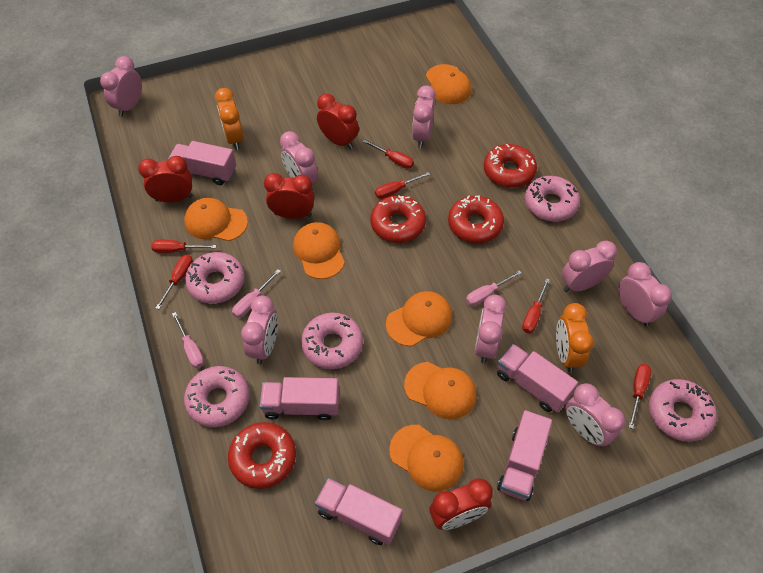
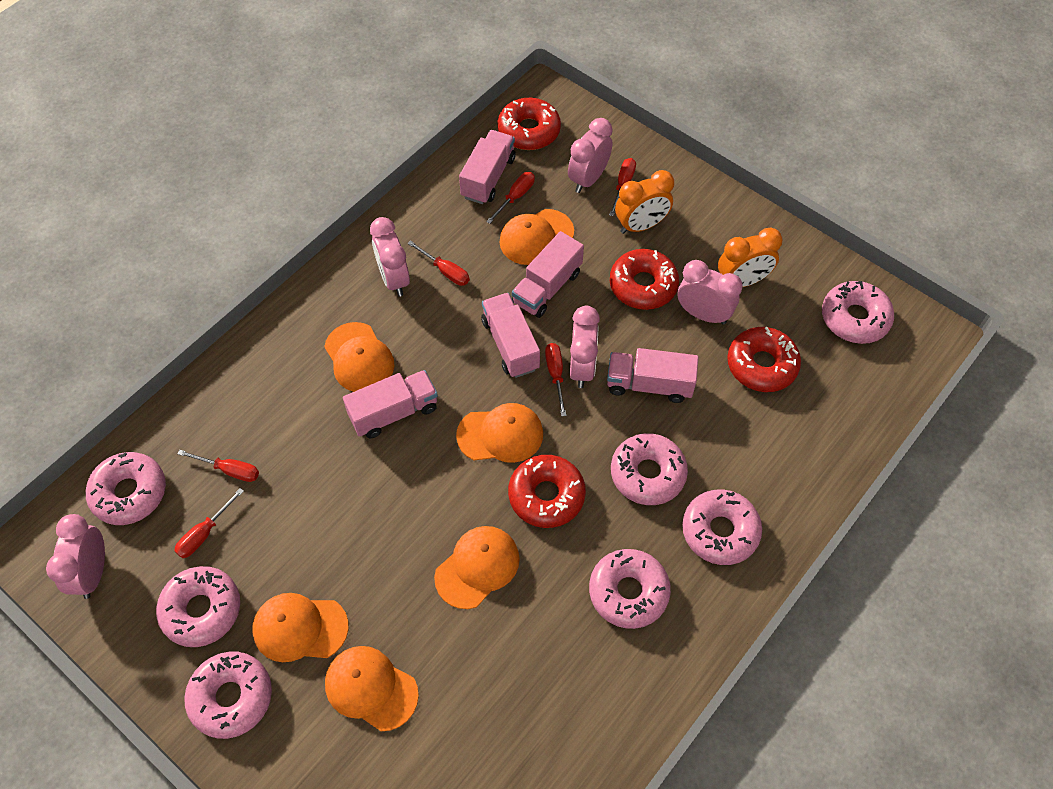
pink clock: 8 -> 5
pink donut: 5 -> 7
pink screwdriver: 3 -> 0
red clock: 4 -> 0

